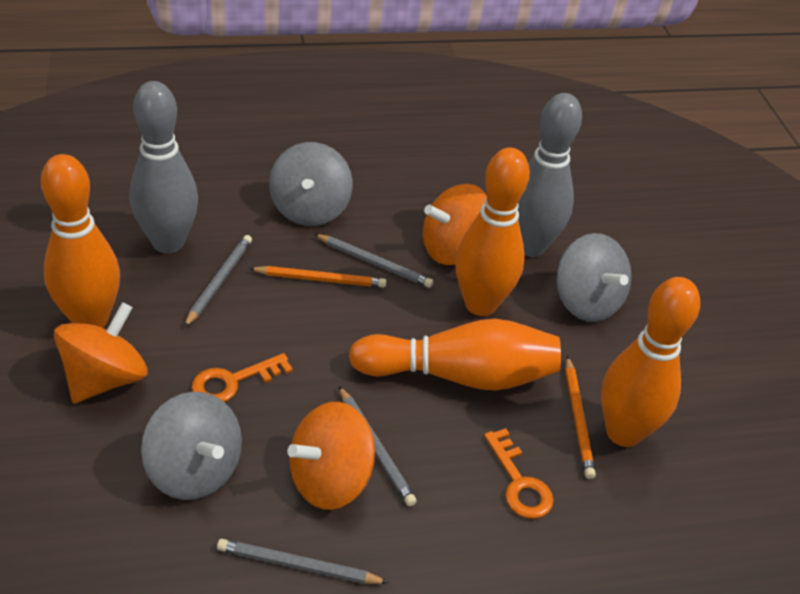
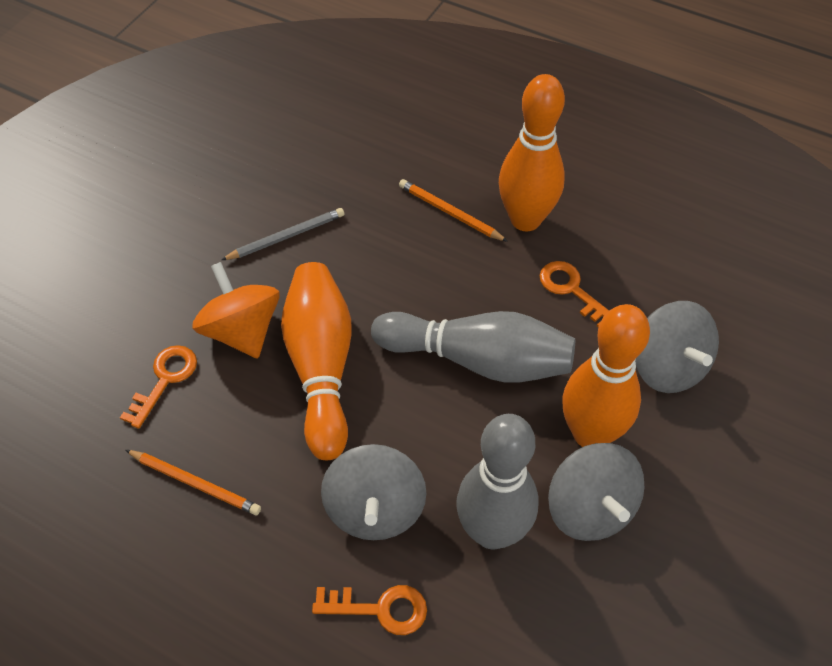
grey pencil: 4 -> 1
orange bowling pin: 4 -> 3
orange key: 2 -> 3
orange spinning top: 3 -> 1

